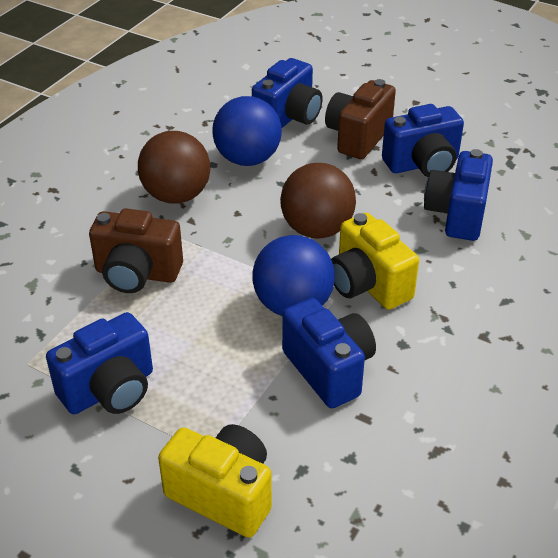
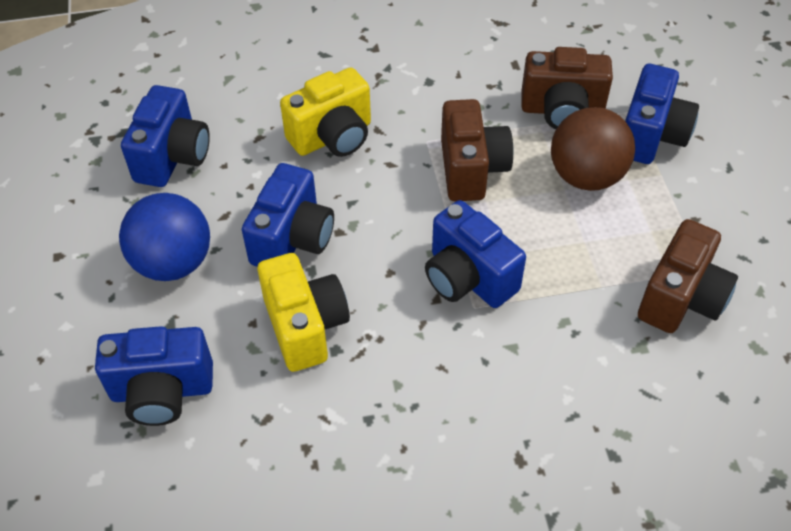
blue ball: 2 -> 1
brown ball: 2 -> 1
brown camera: 2 -> 3

